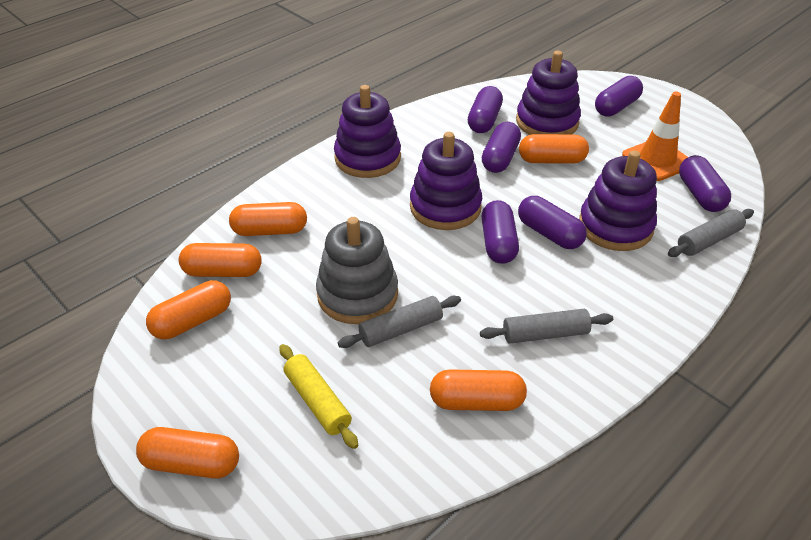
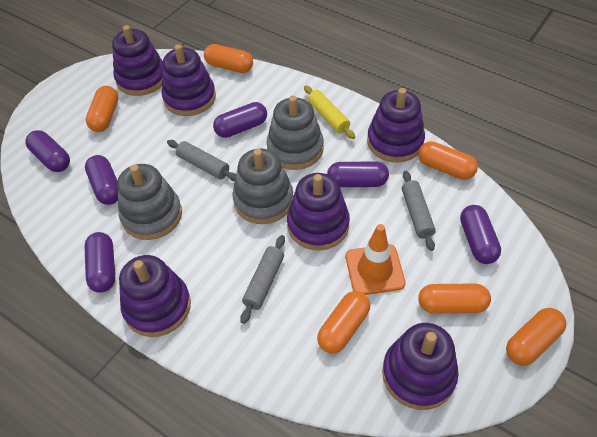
grey stacking toy: 1 -> 3
purple stacking toy: 4 -> 6

